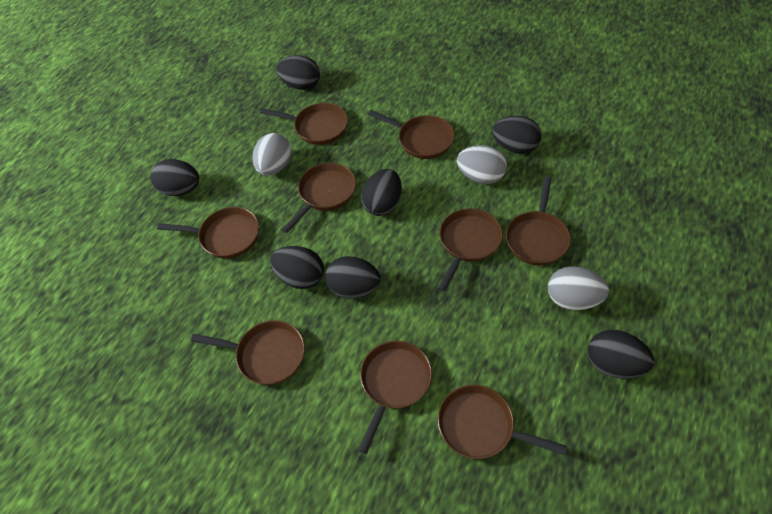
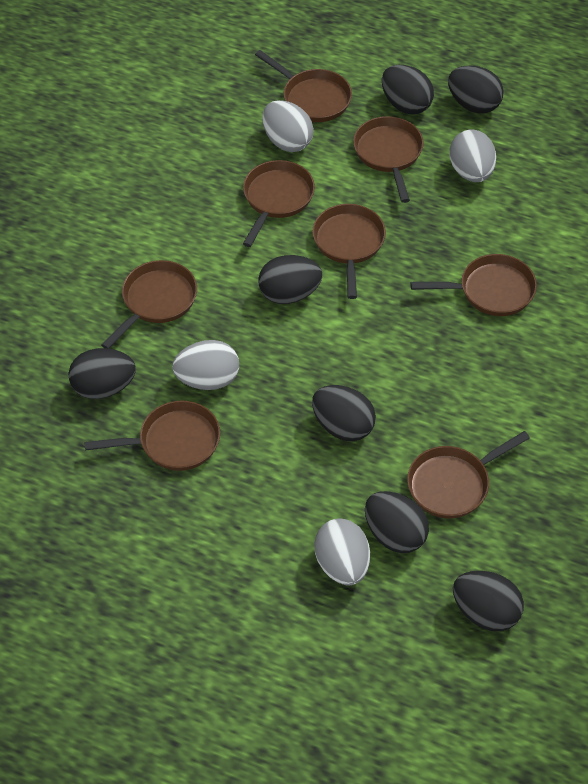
brown pan: 9 -> 8
grey egg: 3 -> 4

